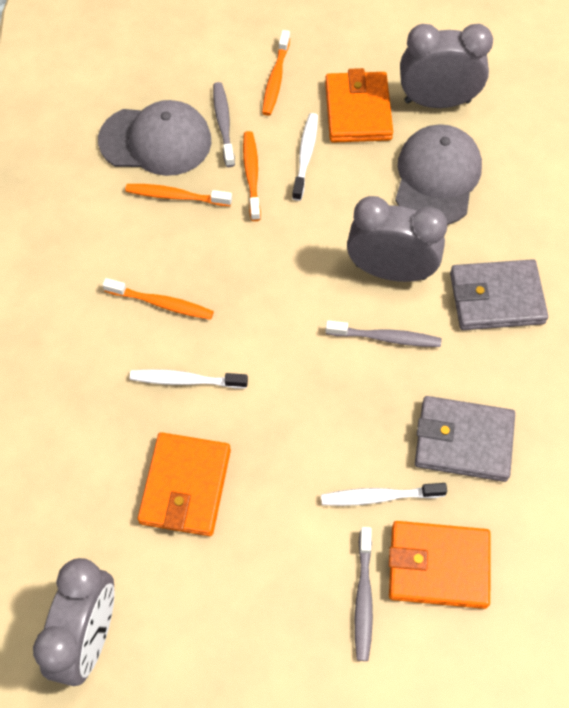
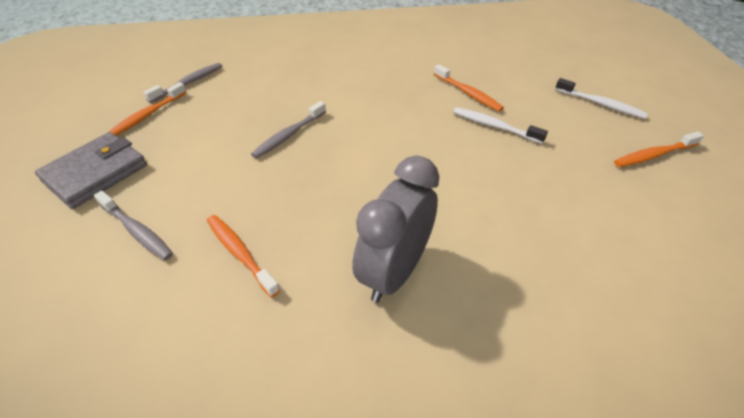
grey cap: 2 -> 0
grey clock: 3 -> 1
grey wallet: 2 -> 1
orange wallet: 3 -> 0
white toothbrush: 3 -> 2

